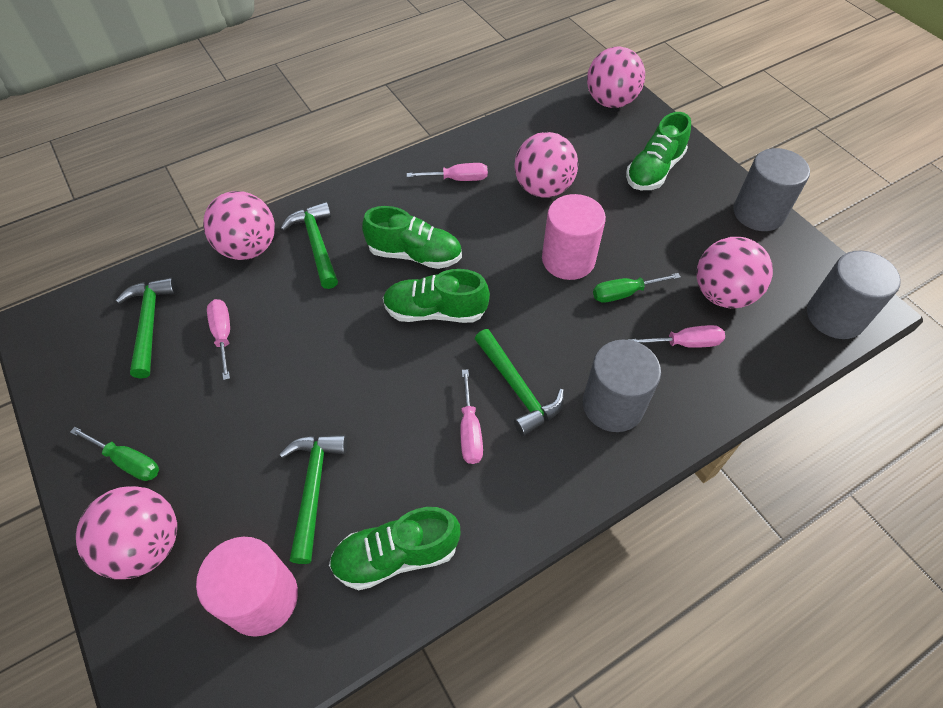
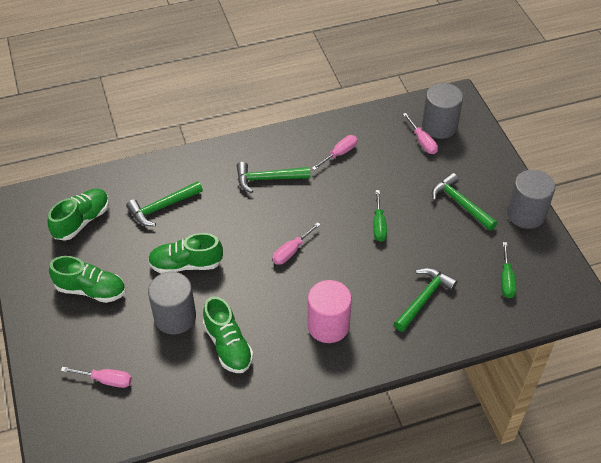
pink ball: 5 -> 0
pink cylinder: 2 -> 1

